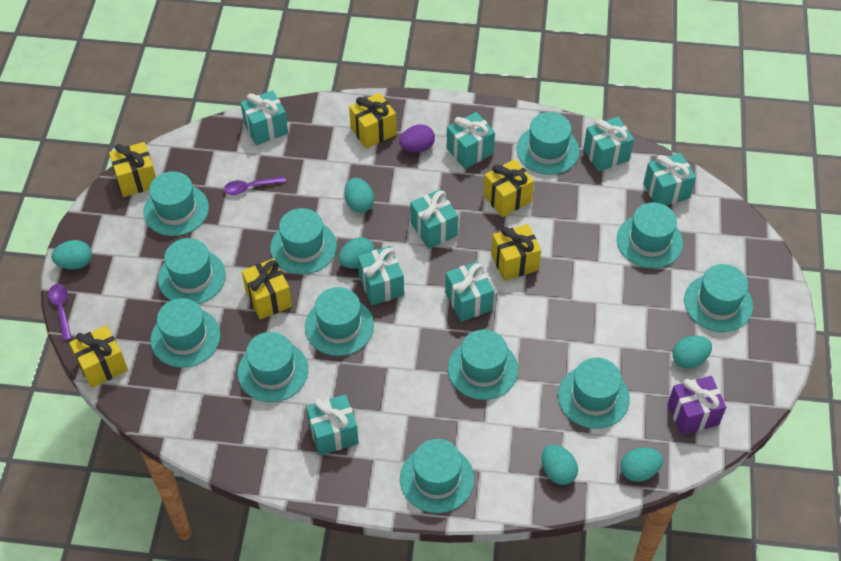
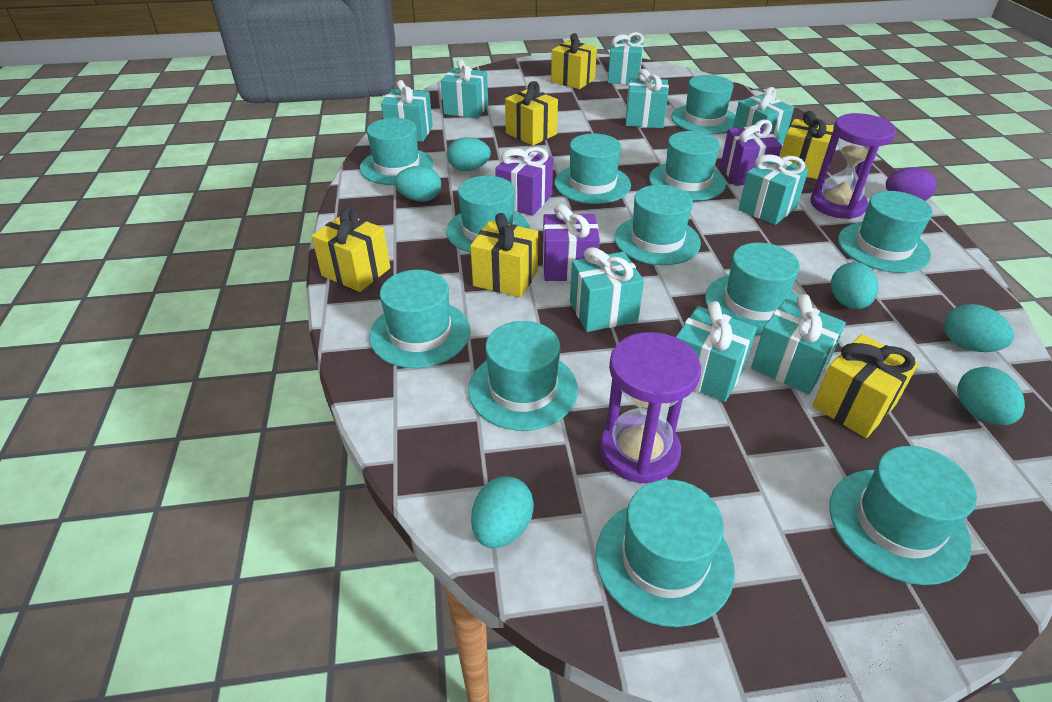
purple gift: 1 -> 3
purple hourglass: 0 -> 2
purple spoon: 2 -> 0
turquoise gift: 8 -> 9

